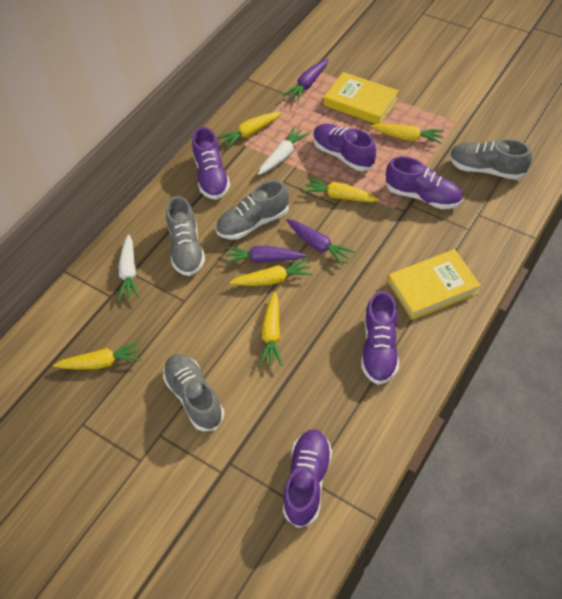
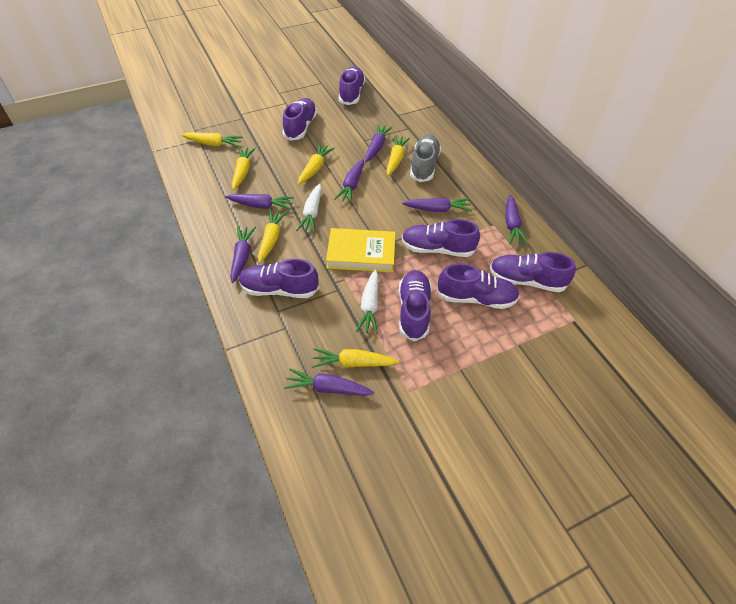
grey shoe: 4 -> 1
purple carrot: 3 -> 7
purple shoe: 5 -> 7
yellow book: 2 -> 1

